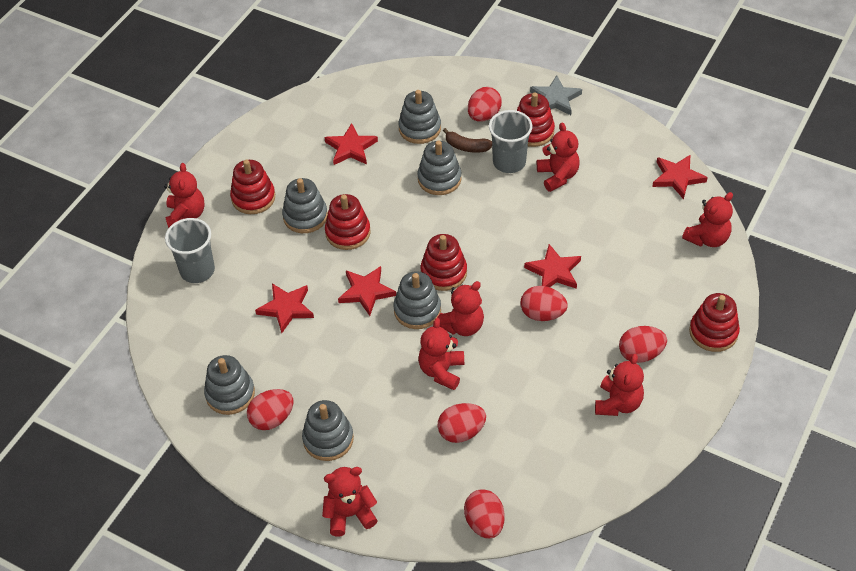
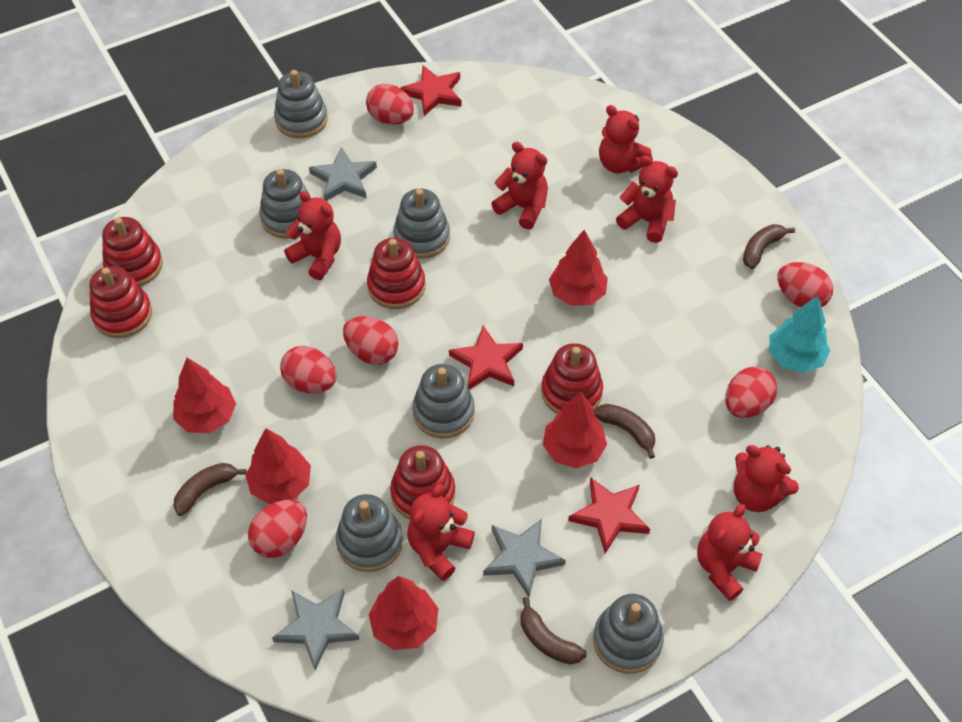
brown banana: 1 -> 4
grey cup: 2 -> 0
grey star: 1 -> 3
red star: 5 -> 3
red tree: 0 -> 5
turquoise tree: 0 -> 1

